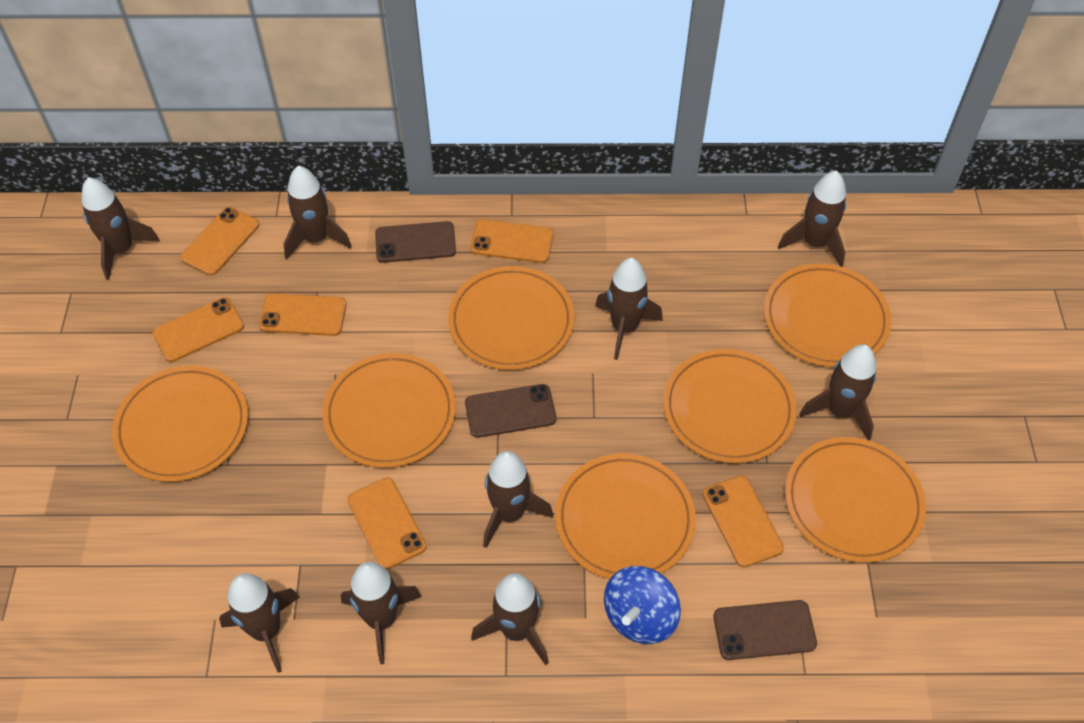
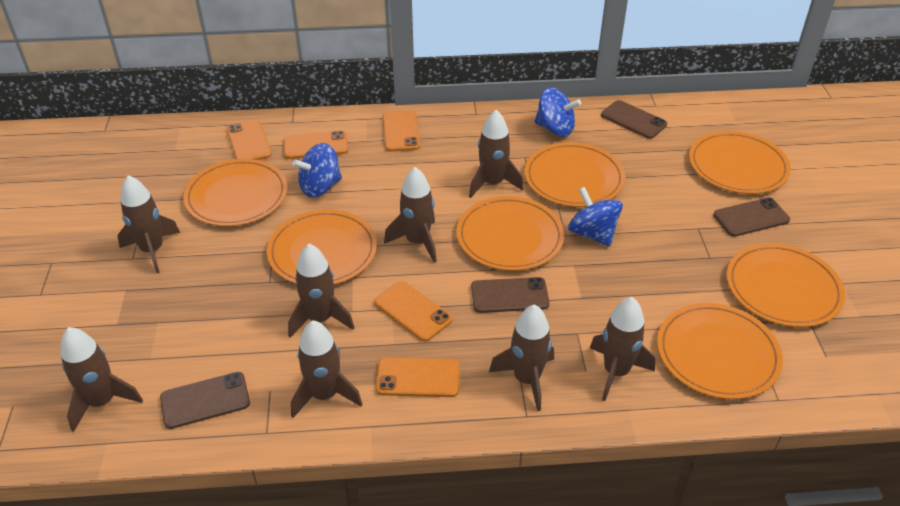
blue spinning top: 1 -> 3
brown phone: 3 -> 4
brown rocket: 9 -> 8
orange phone: 6 -> 5

